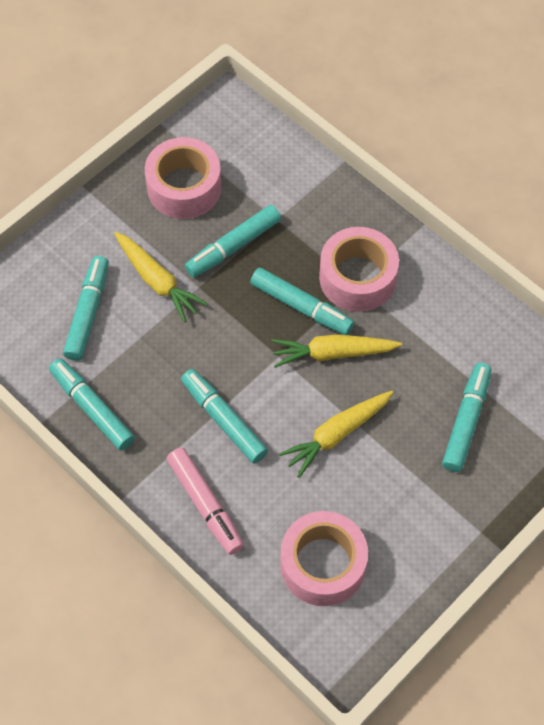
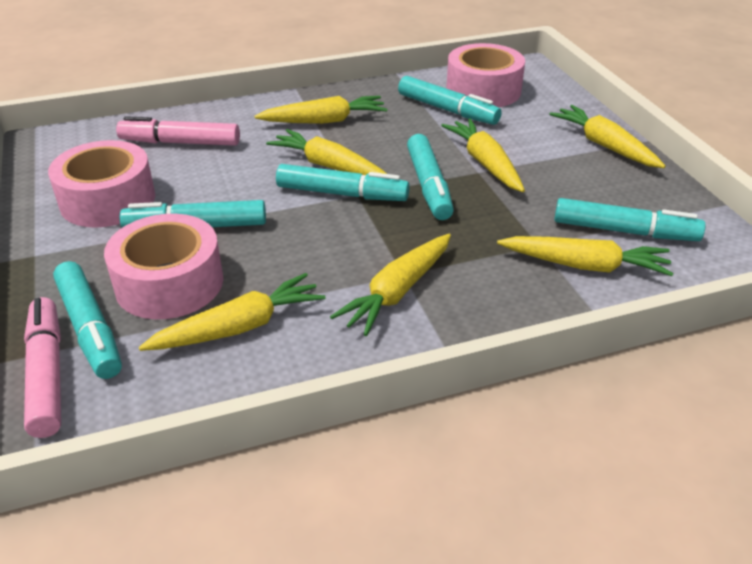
pink marker: 1 -> 2
yellow carrot: 3 -> 7

